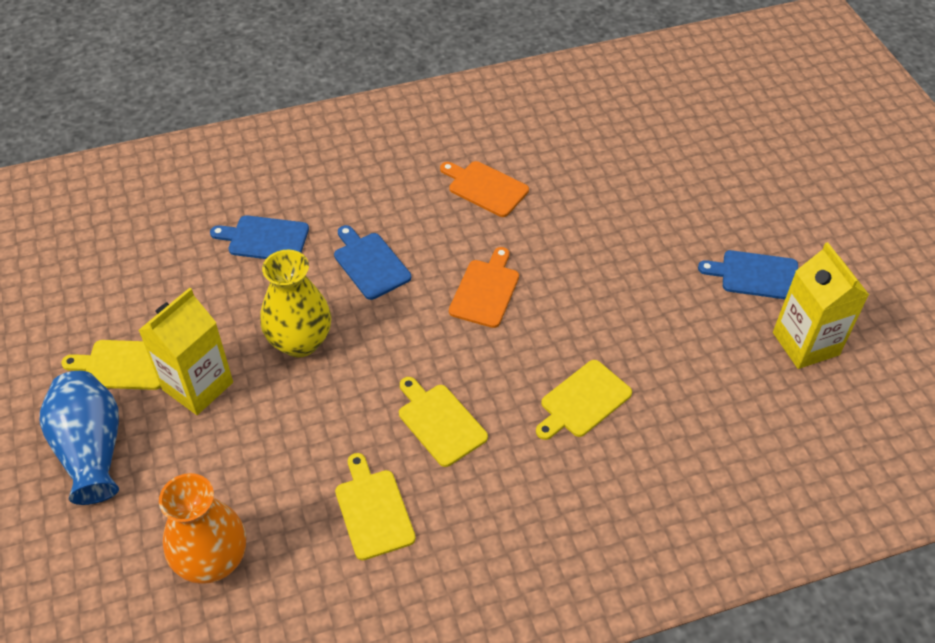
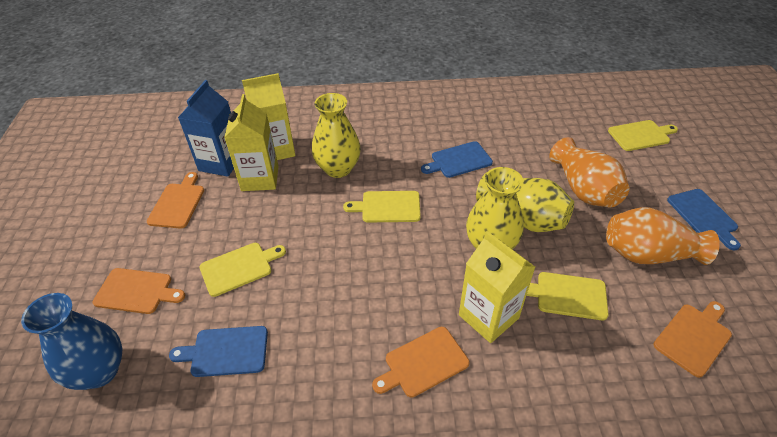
blue carton: 0 -> 1
orange cutting board: 2 -> 4
orange vase: 1 -> 2
yellow carton: 2 -> 3
yellow vase: 1 -> 3

